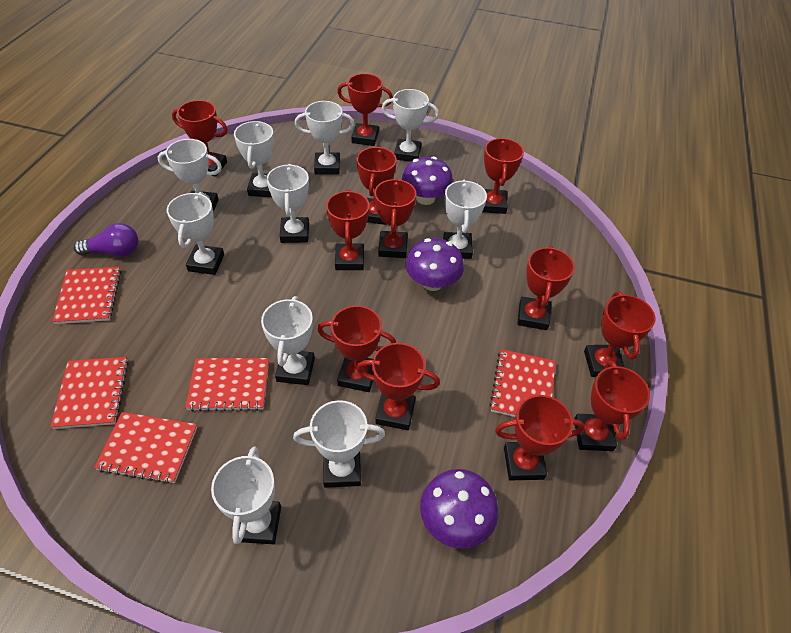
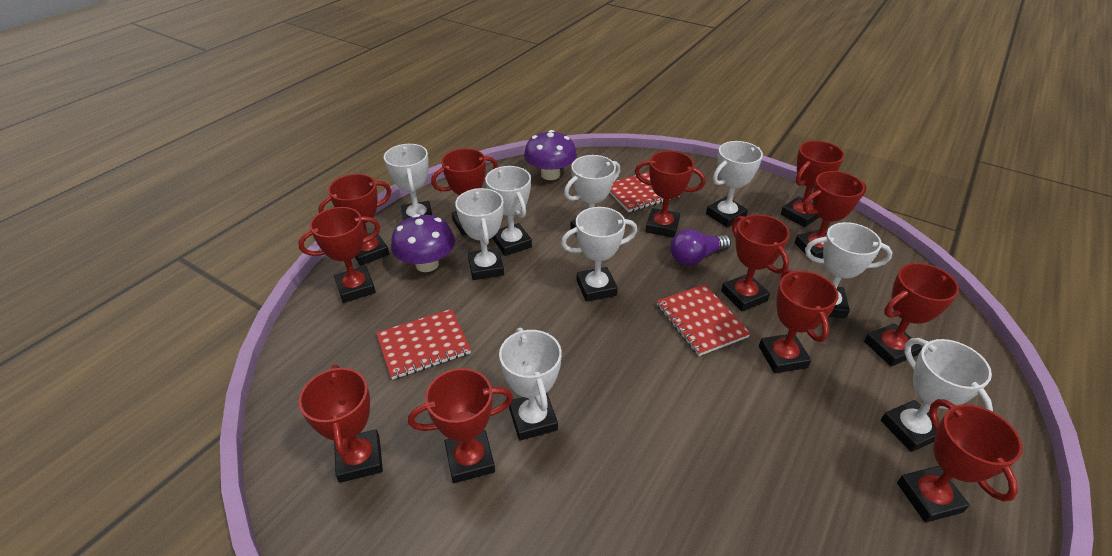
purple mushroom: 3 -> 2
red notebook: 5 -> 3
white trophy: 10 -> 9

